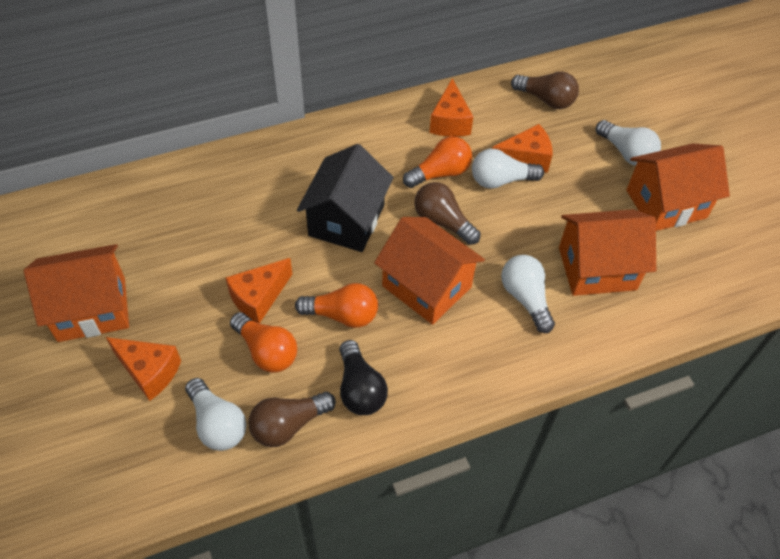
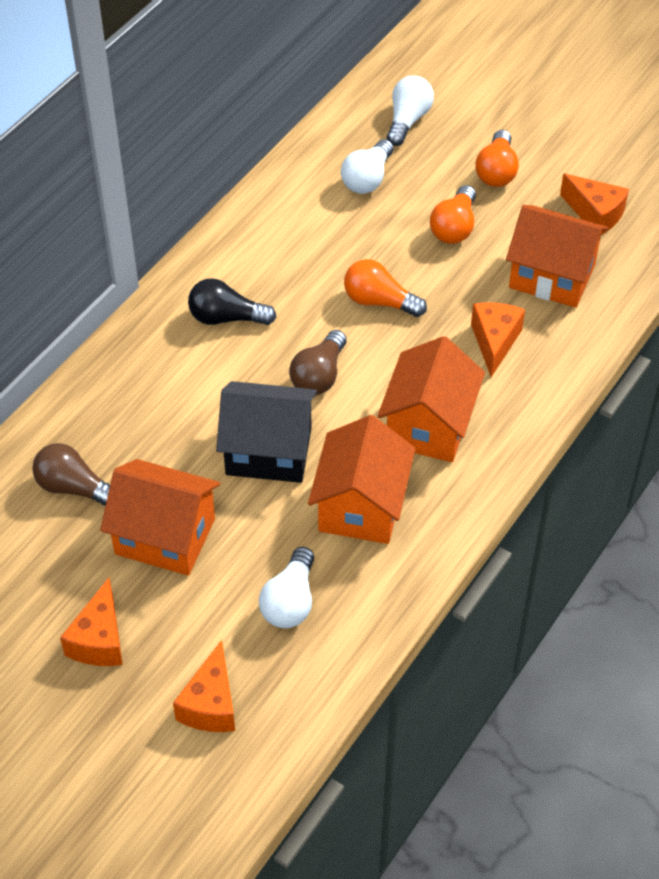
brown light bulb: 3 -> 2
white light bulb: 4 -> 3

